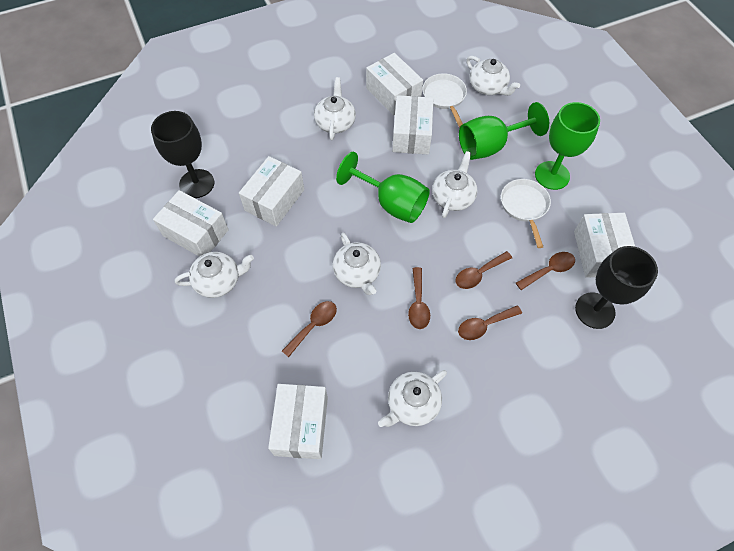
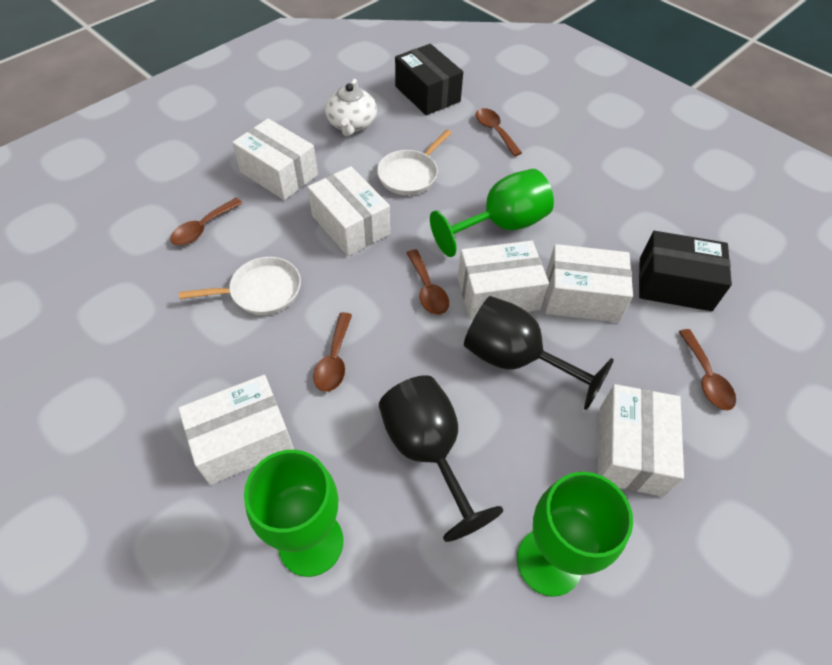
black box: 0 -> 2
white teapot: 6 -> 1

